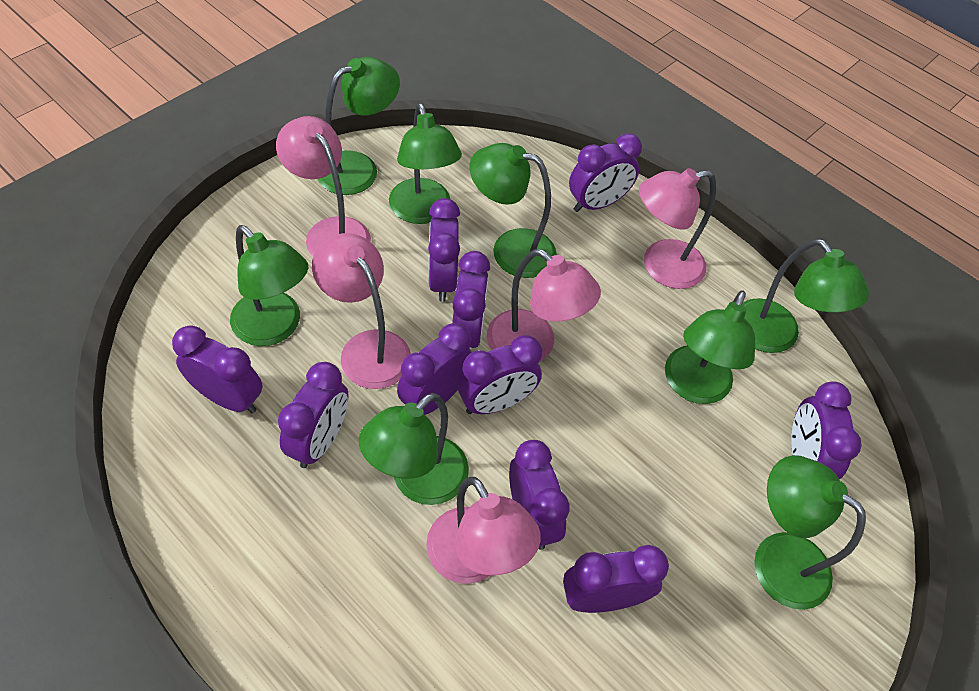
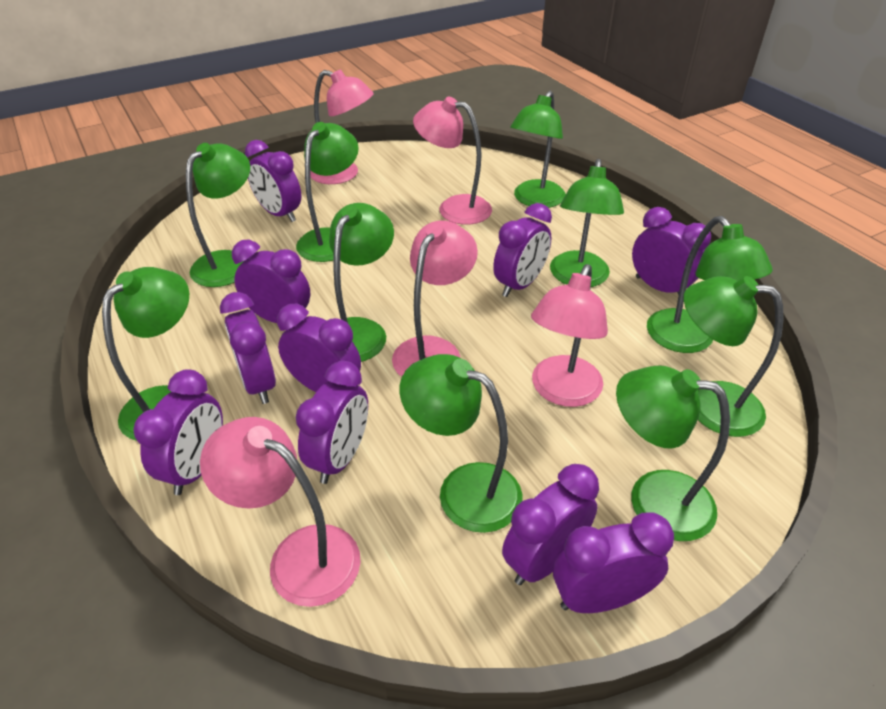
green lamp: 8 -> 10

